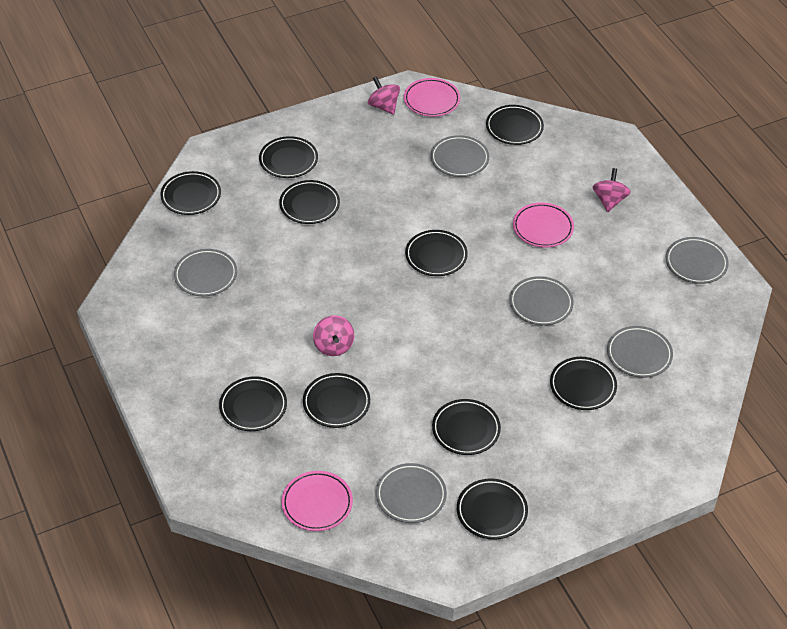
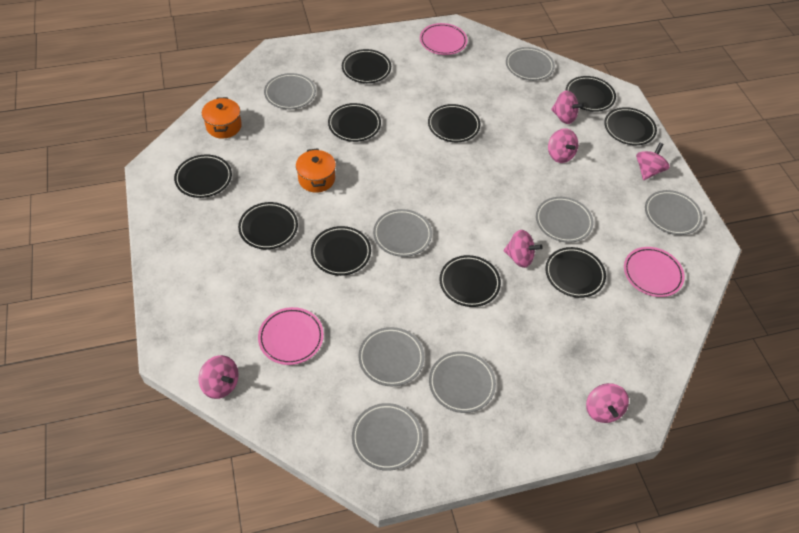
grey plate: 6 -> 8
orange pot: 0 -> 2
pink spinning top: 3 -> 6

